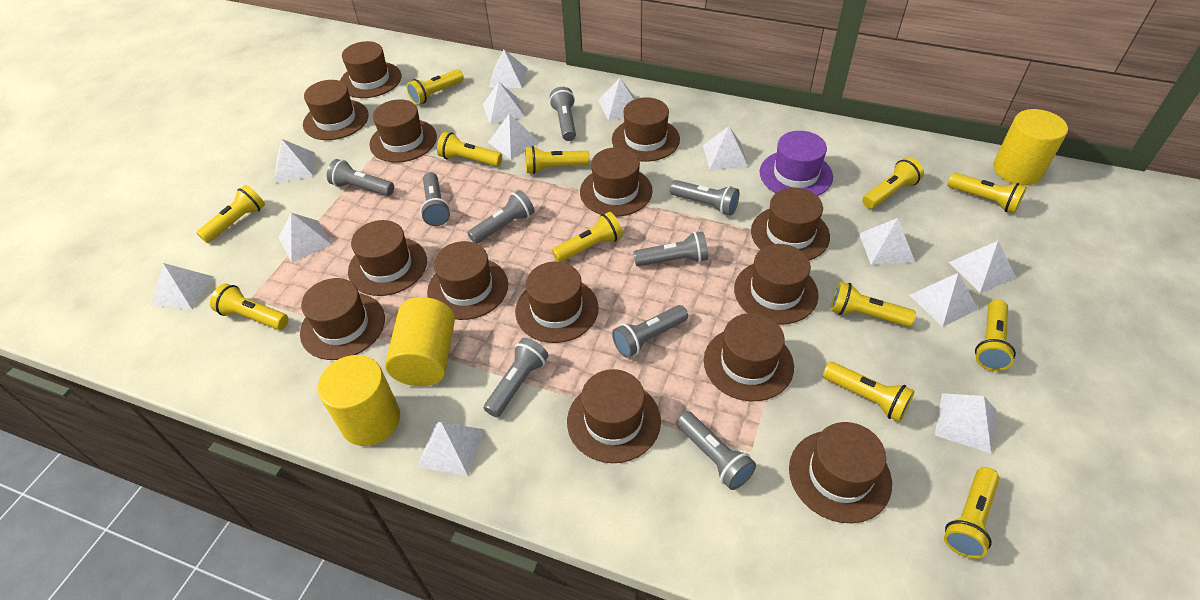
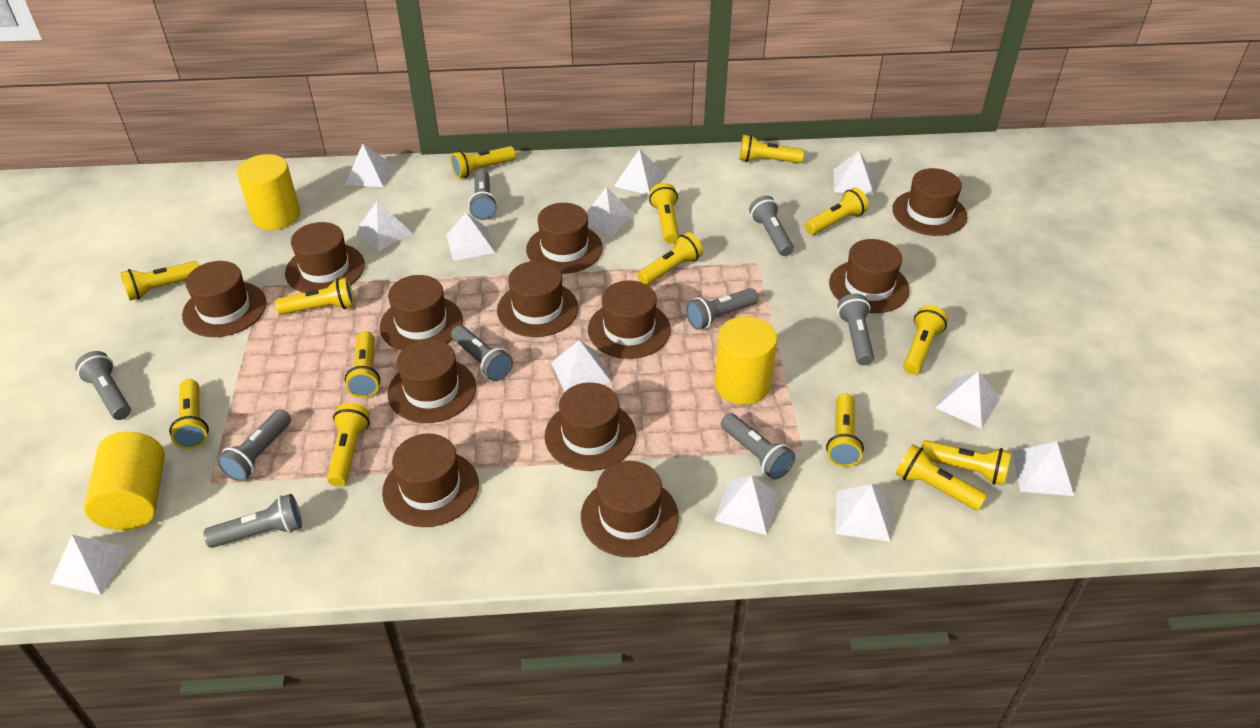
brown hat: 14 -> 12
purple hat: 1 -> 0
white pyramid: 13 -> 12
yellow flashlight: 12 -> 14

